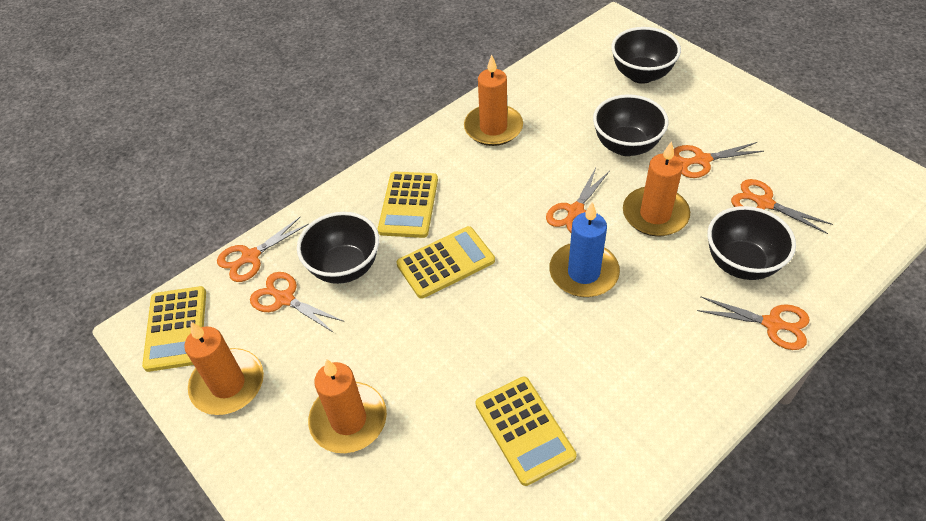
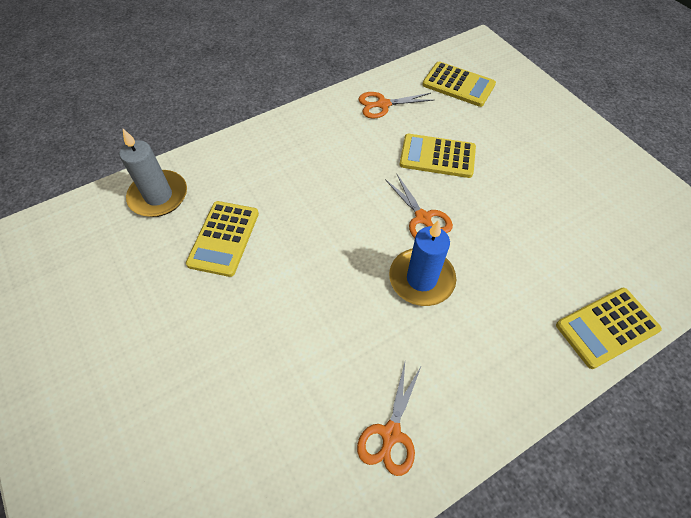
black bowl: 4 -> 0
grey candle: 0 -> 1
orange candle: 4 -> 0
orange scissors: 6 -> 3

